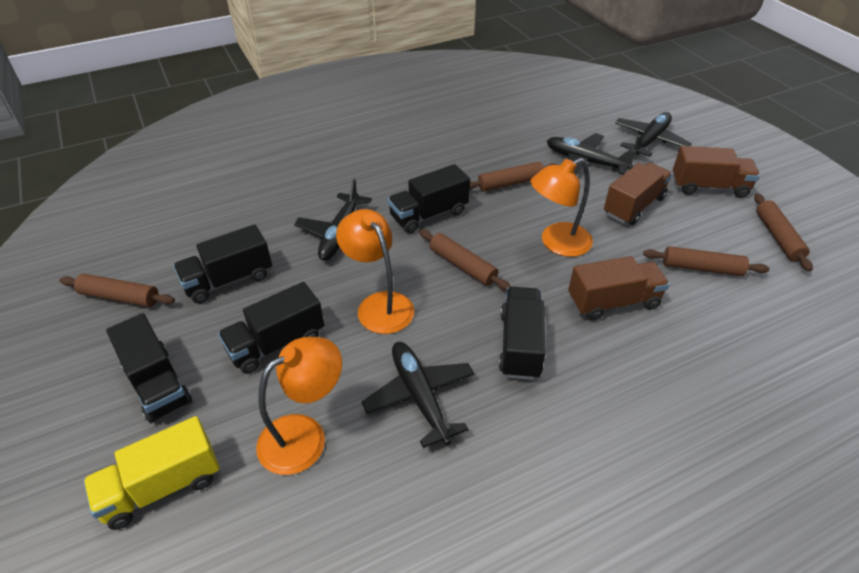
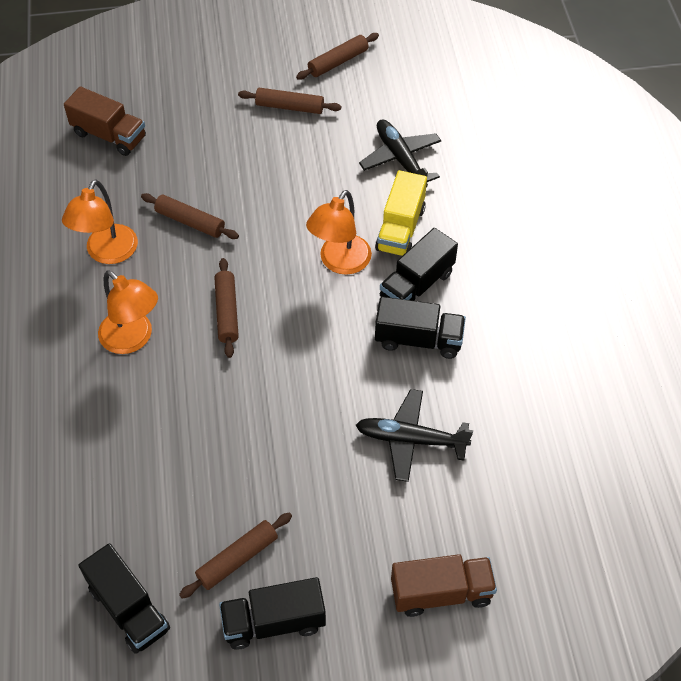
black plane: 4 -> 2
black truck: 5 -> 4
brown truck: 3 -> 2

